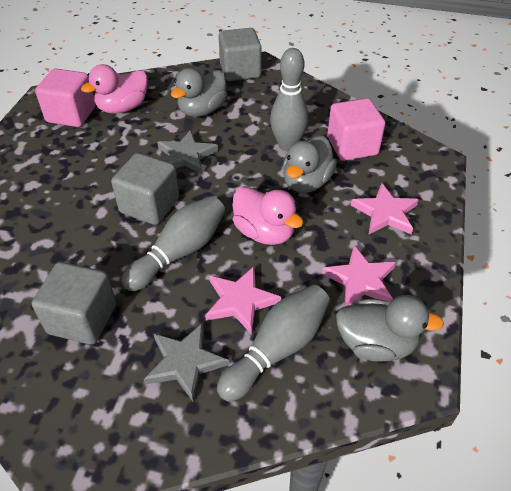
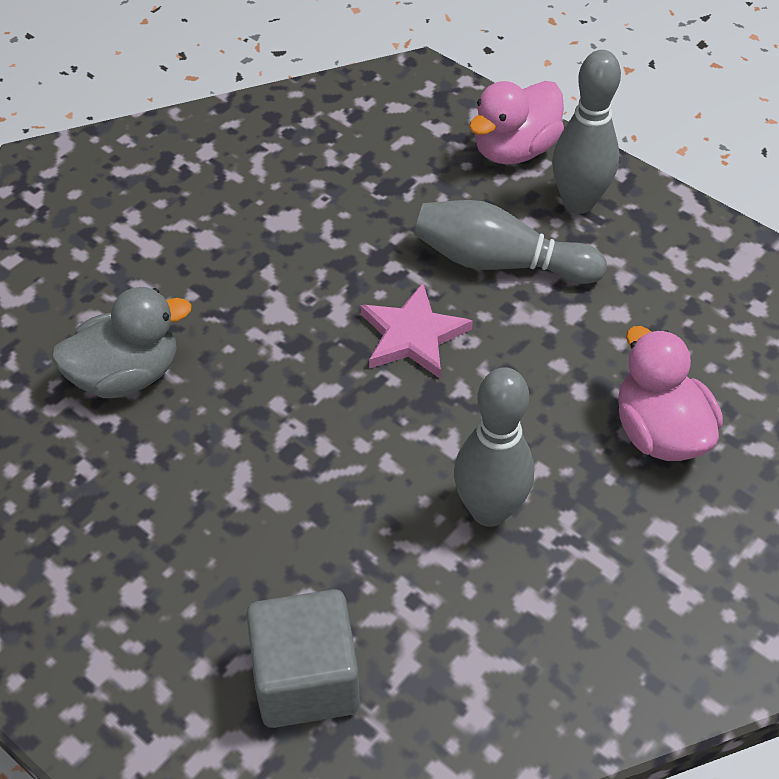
grey cube: 3 -> 1
grey duck: 3 -> 1
grey star: 2 -> 0
pink cube: 2 -> 0
pink star: 3 -> 1

